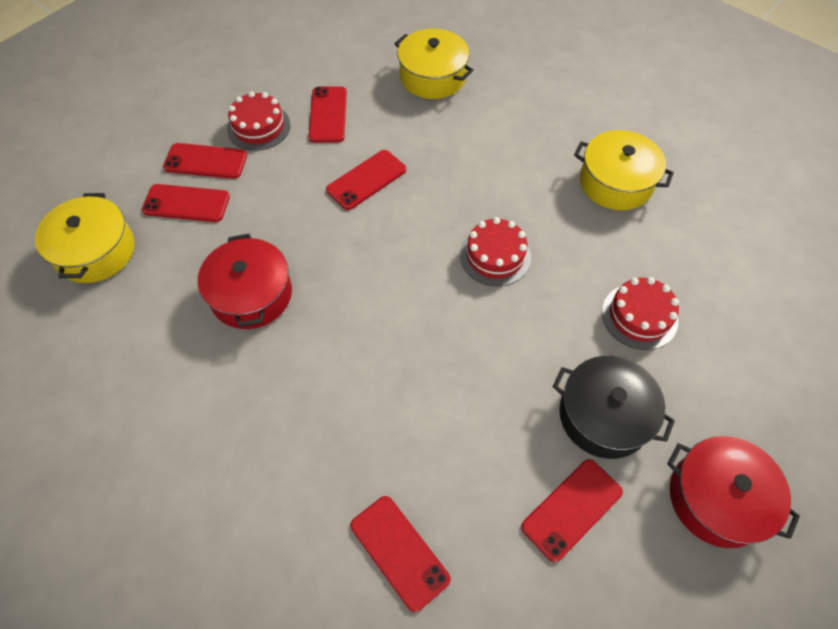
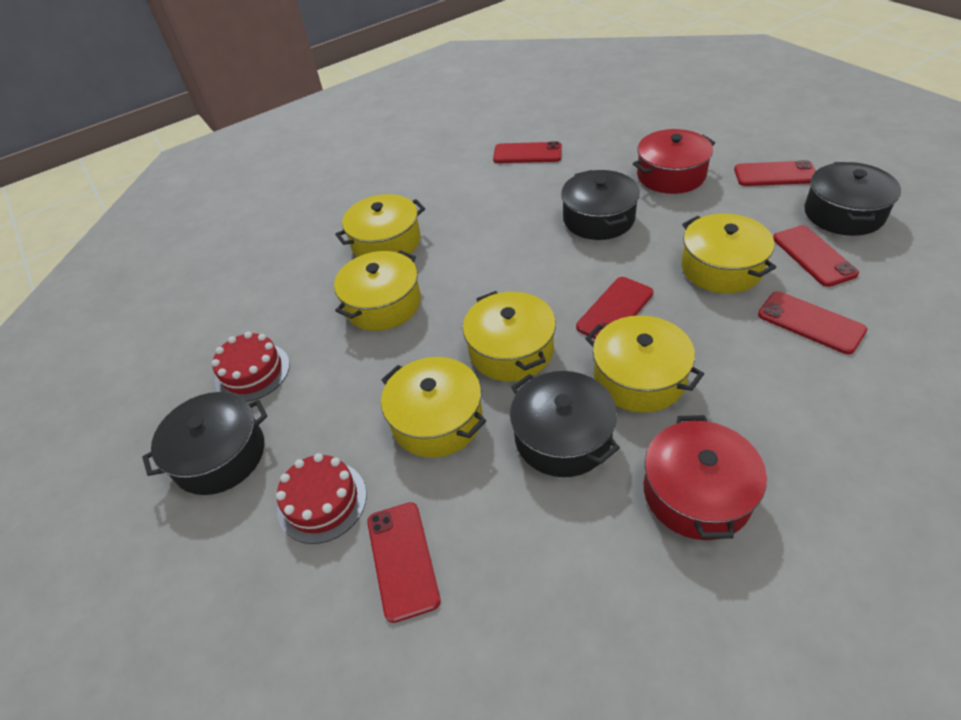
black pot: 1 -> 4
red cake: 3 -> 2
yellow pot: 3 -> 6

